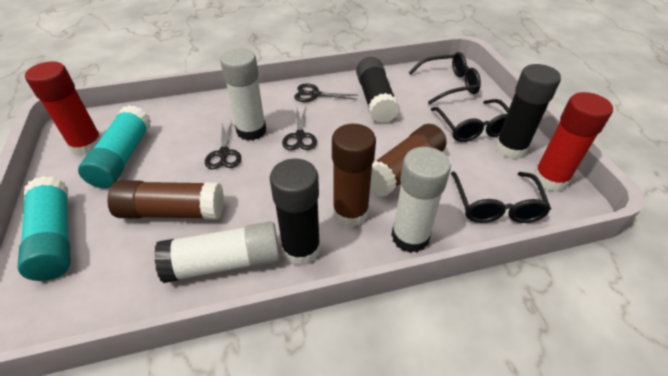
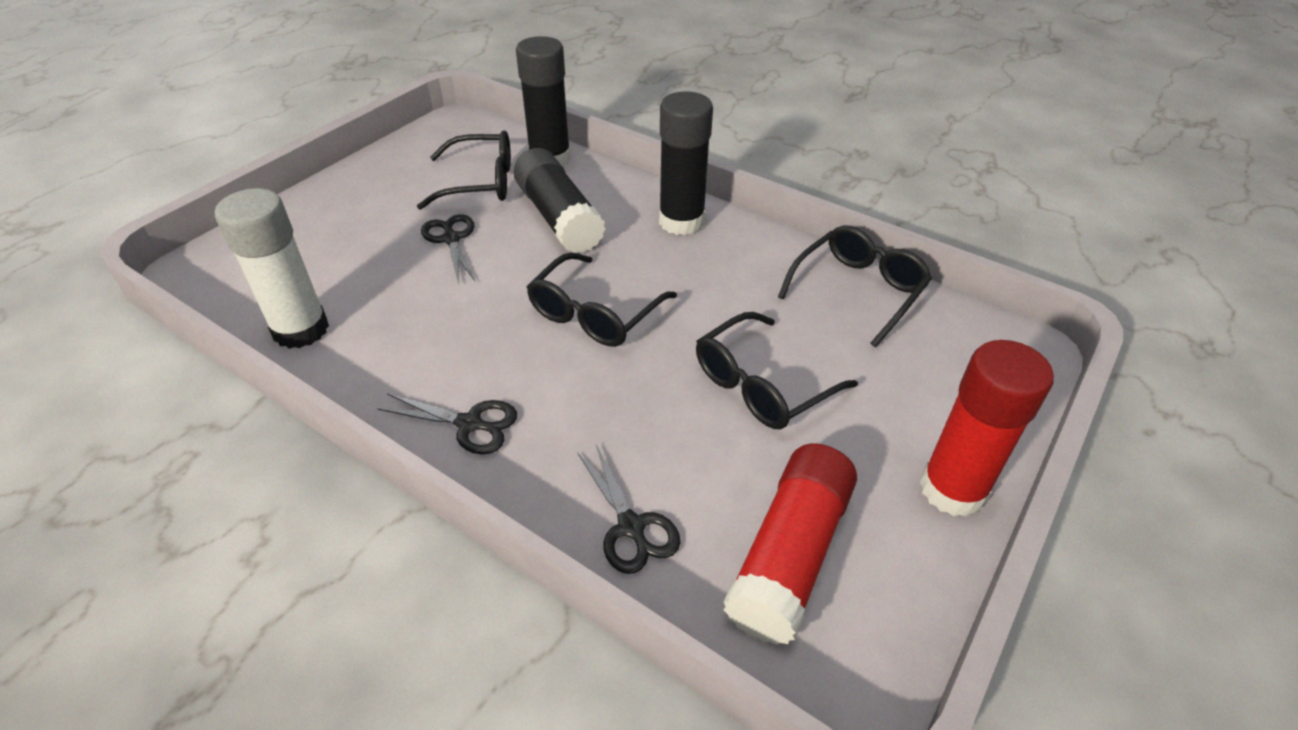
black glasses: 3 -> 4
brown glue stick: 3 -> 0
turquoise glue stick: 2 -> 0
white glue stick: 3 -> 1

